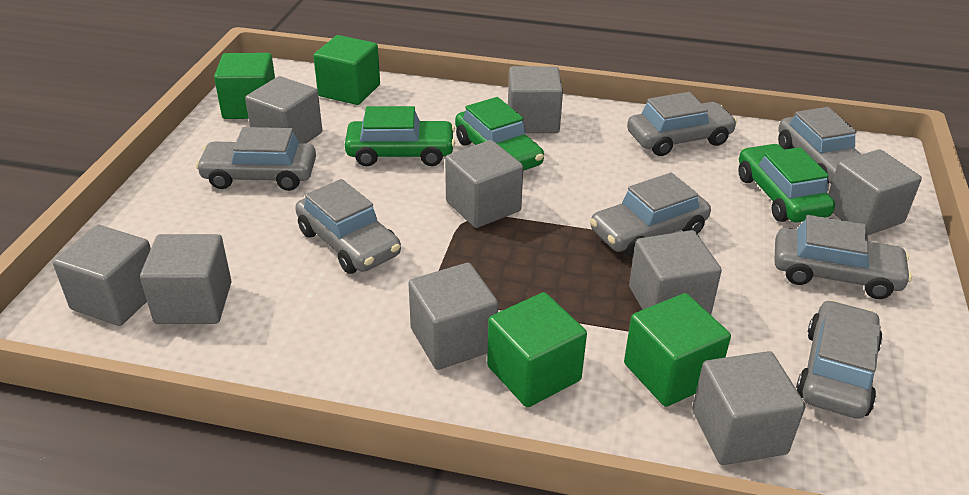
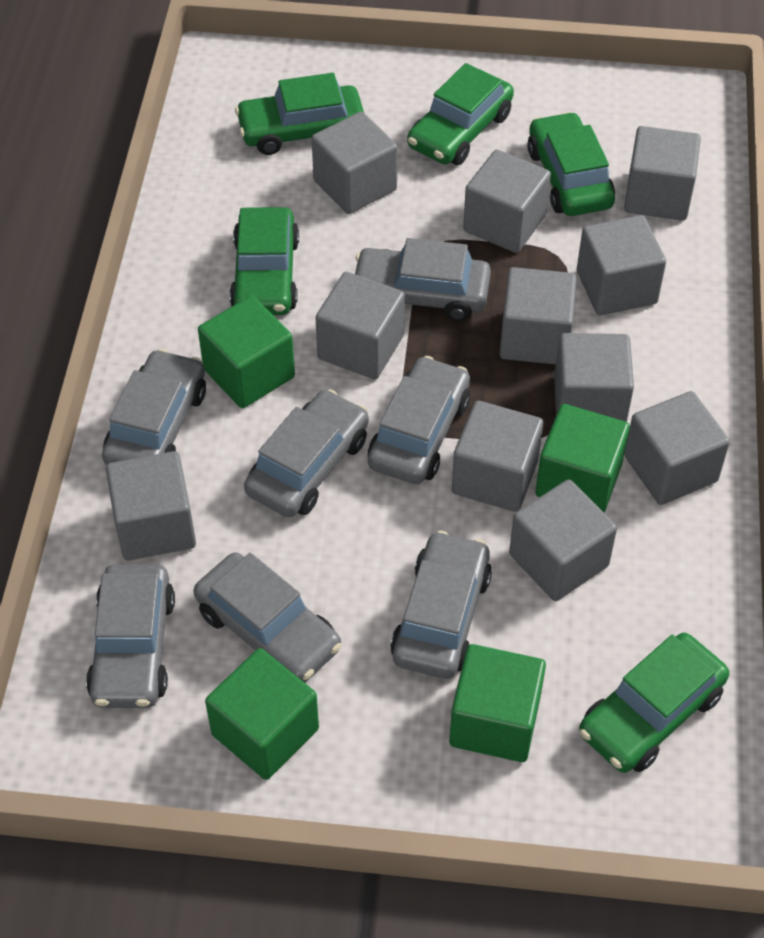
green car: 3 -> 5
grey cube: 9 -> 11

